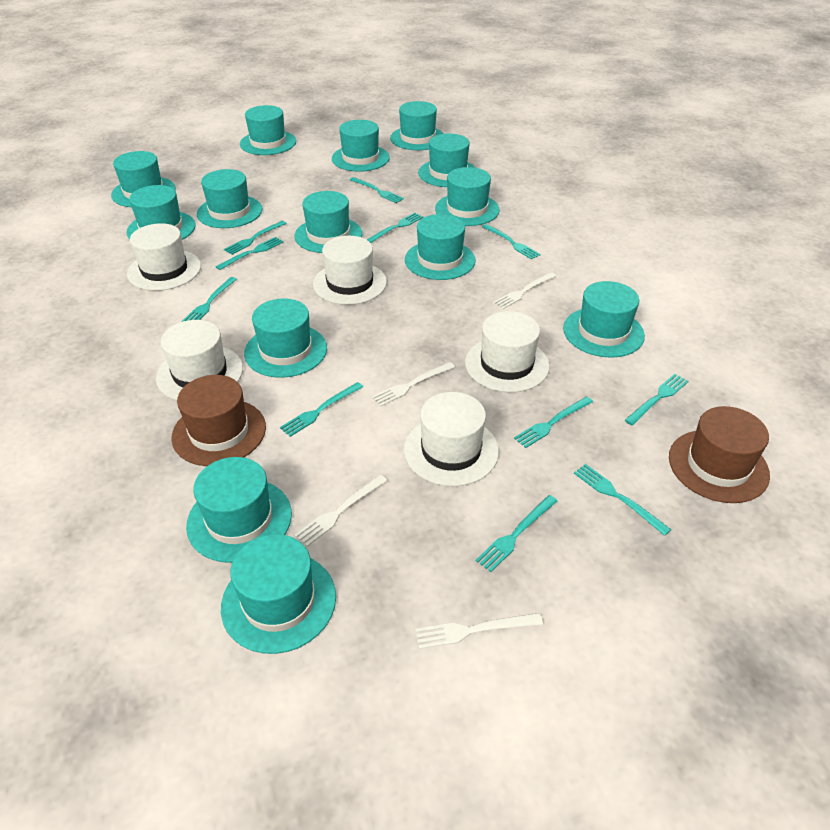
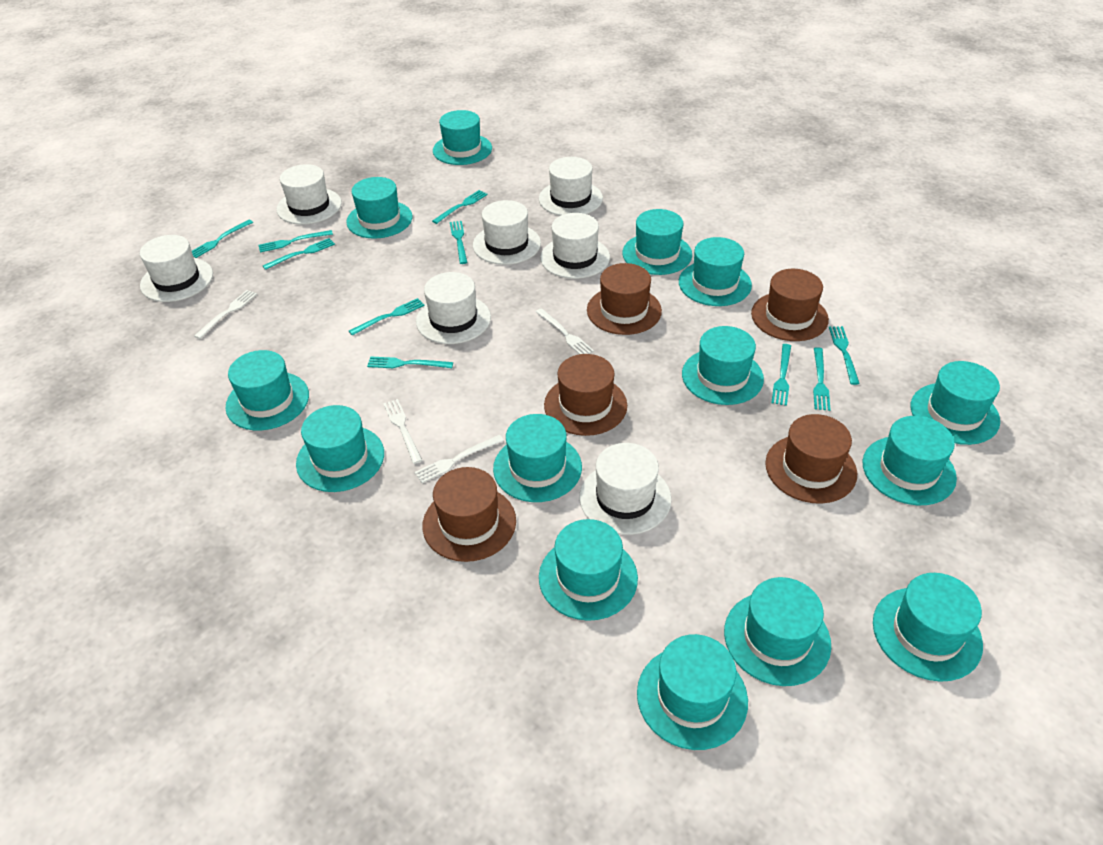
brown hat: 2 -> 5
turquoise fork: 11 -> 10
white hat: 5 -> 7

